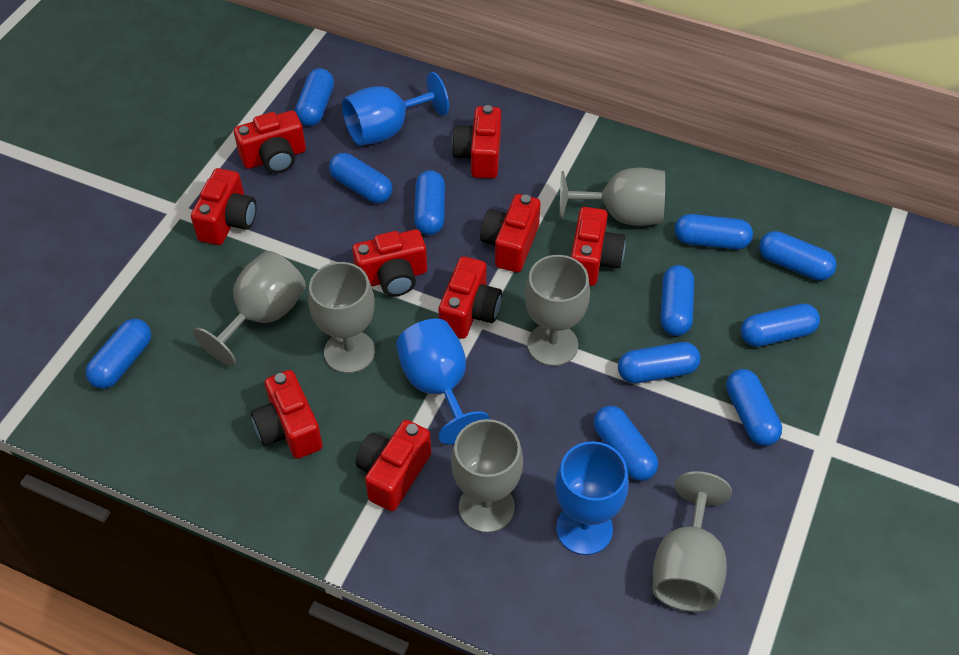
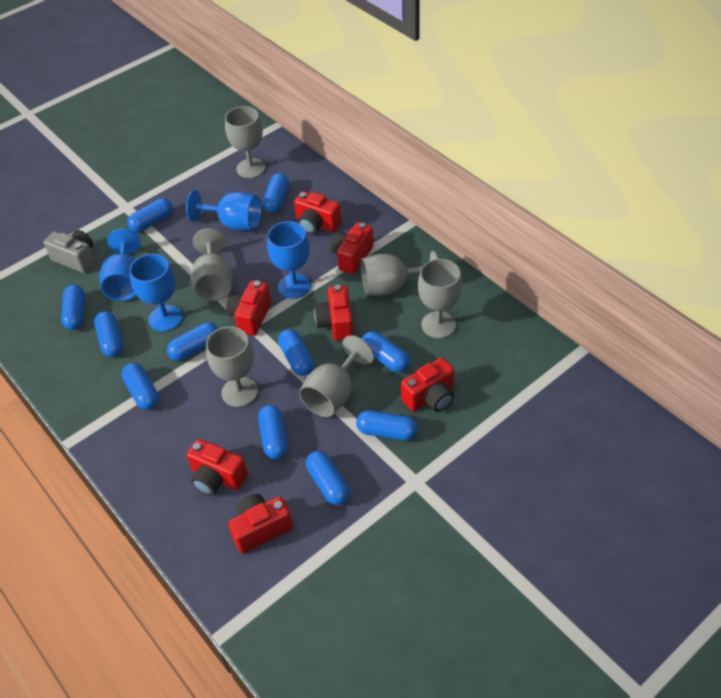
blue goblet: 3 -> 4
grey camera: 0 -> 1
red camera: 9 -> 7

